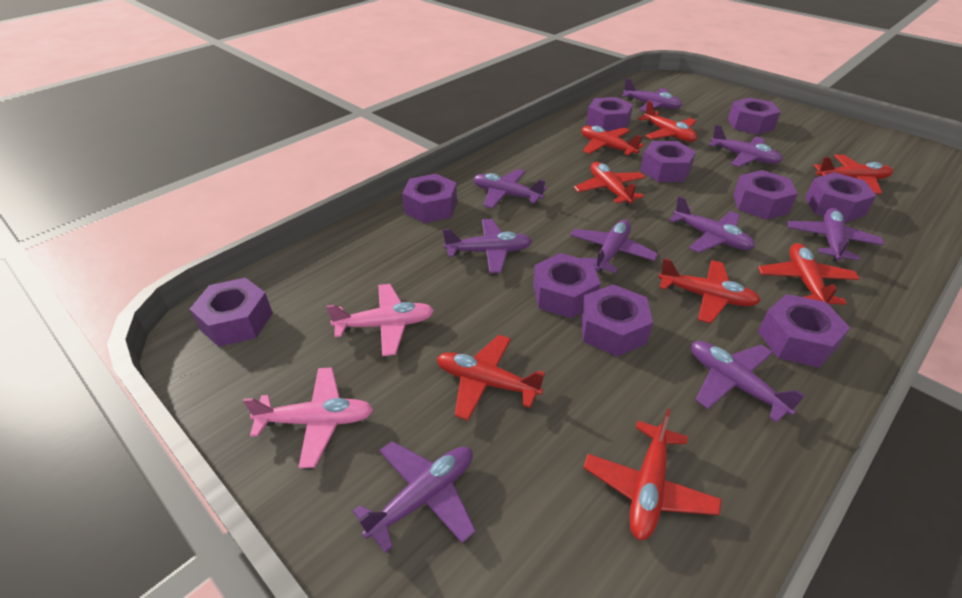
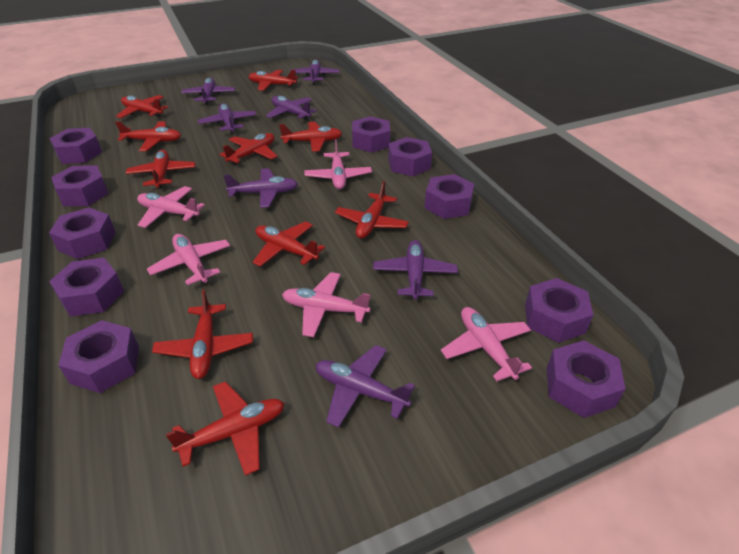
pink plane: 2 -> 5
purple plane: 9 -> 7
red plane: 8 -> 10

